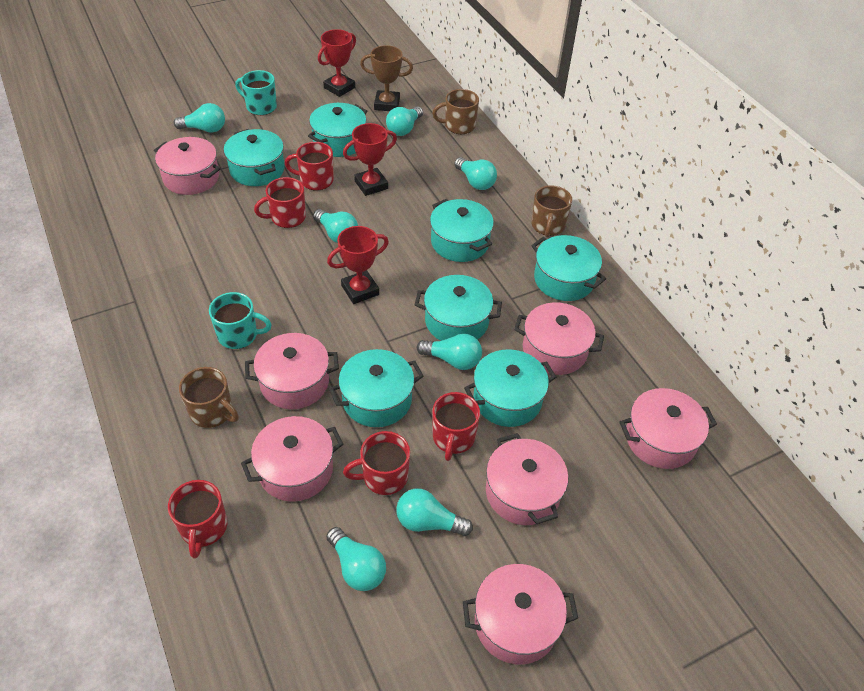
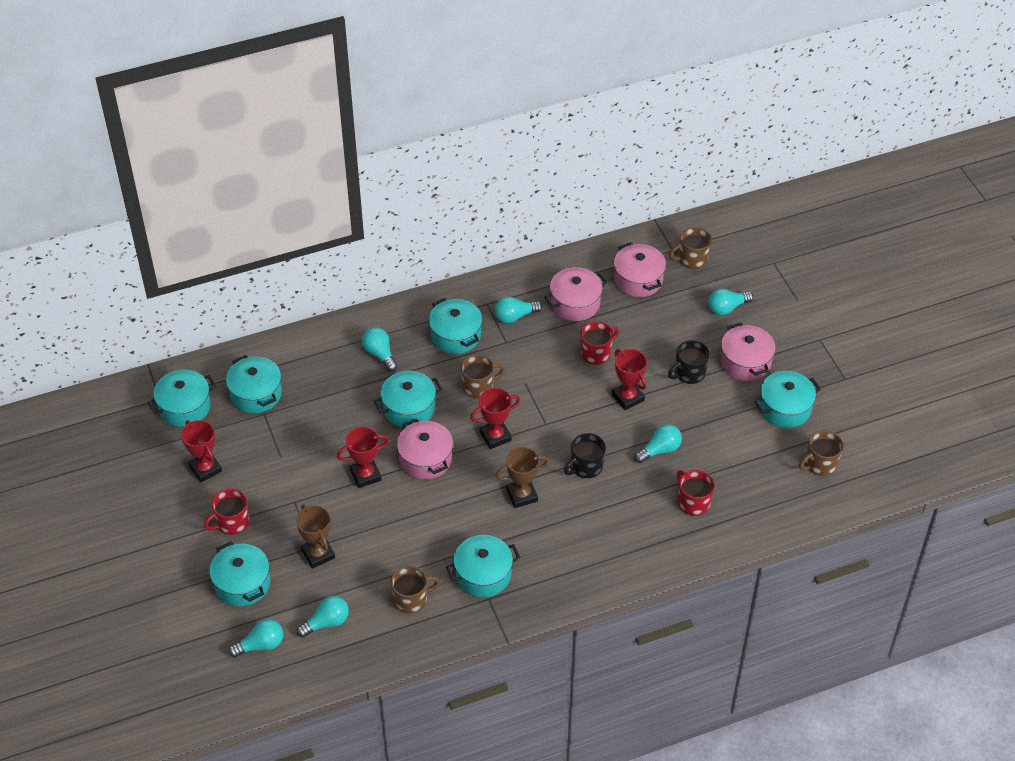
black mug: 0 -> 2
brown mug: 3 -> 4
brown trophy: 1 -> 2
pink pot: 7 -> 4
red mug: 5 -> 3
red trophy: 3 -> 4
turquoise light bulb: 7 -> 6
turquoise mug: 2 -> 0

